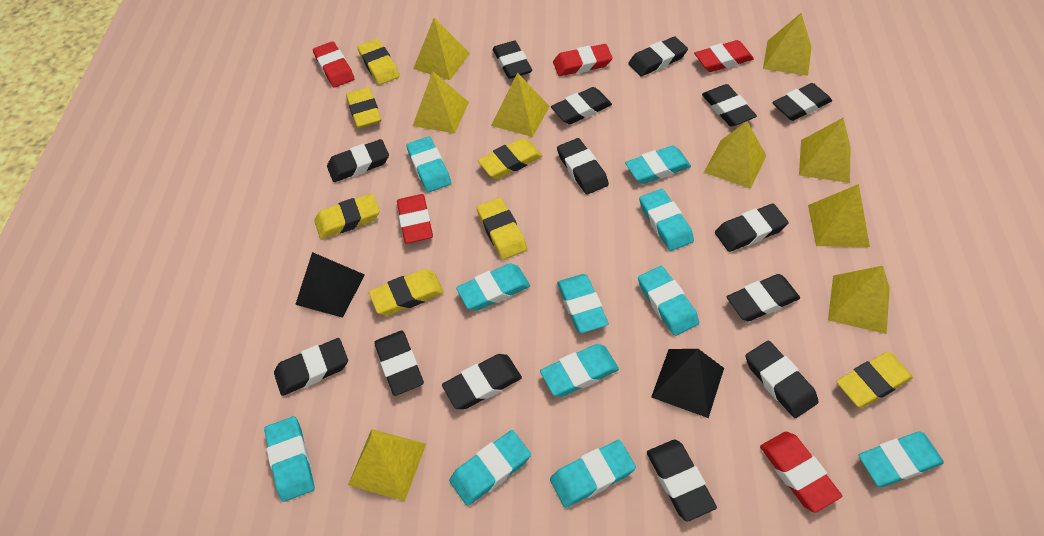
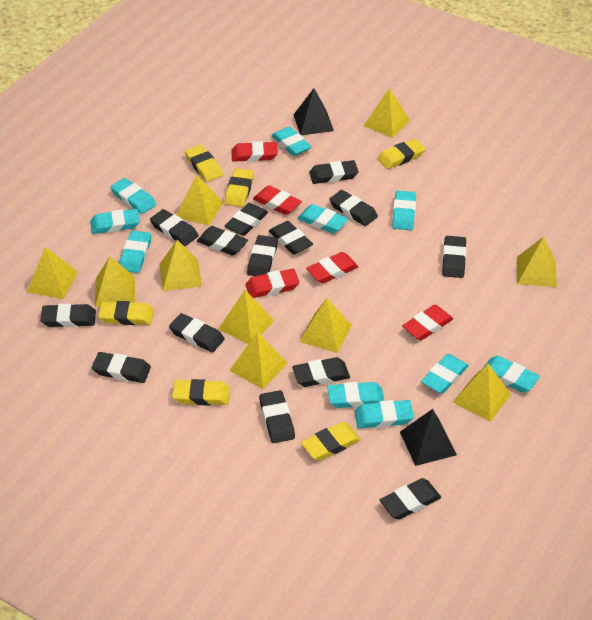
turquoise eraser: 11 -> 10
yellow eraser: 7 -> 6
yellow pyramid: 9 -> 10

